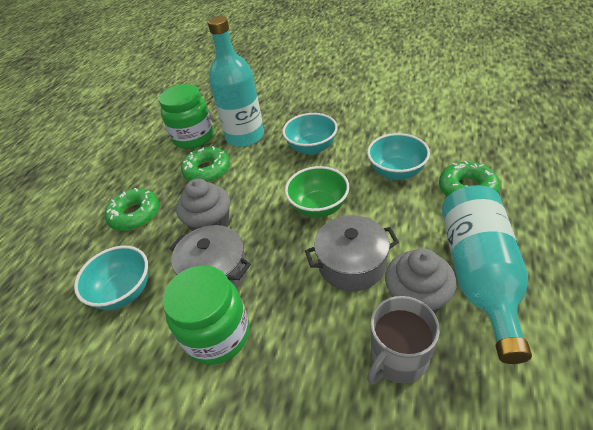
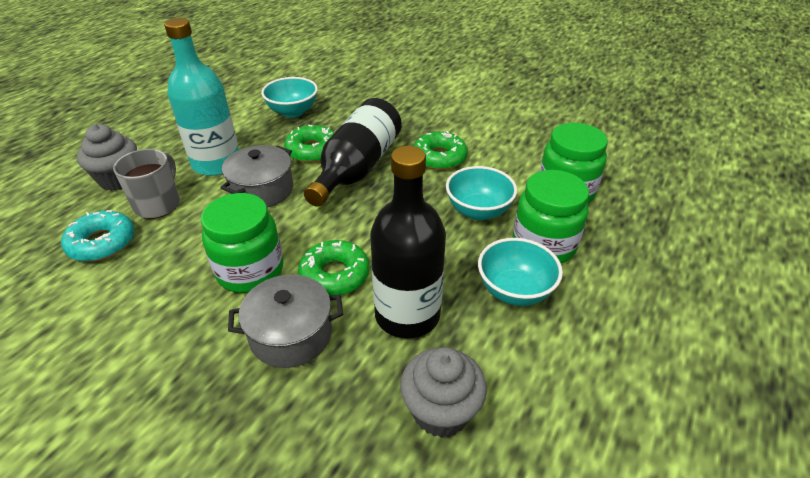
black bottle: 0 -> 2
green bowl: 1 -> 0
green jar: 2 -> 3
turquoise bottle: 2 -> 1
turquoise donut: 0 -> 1

